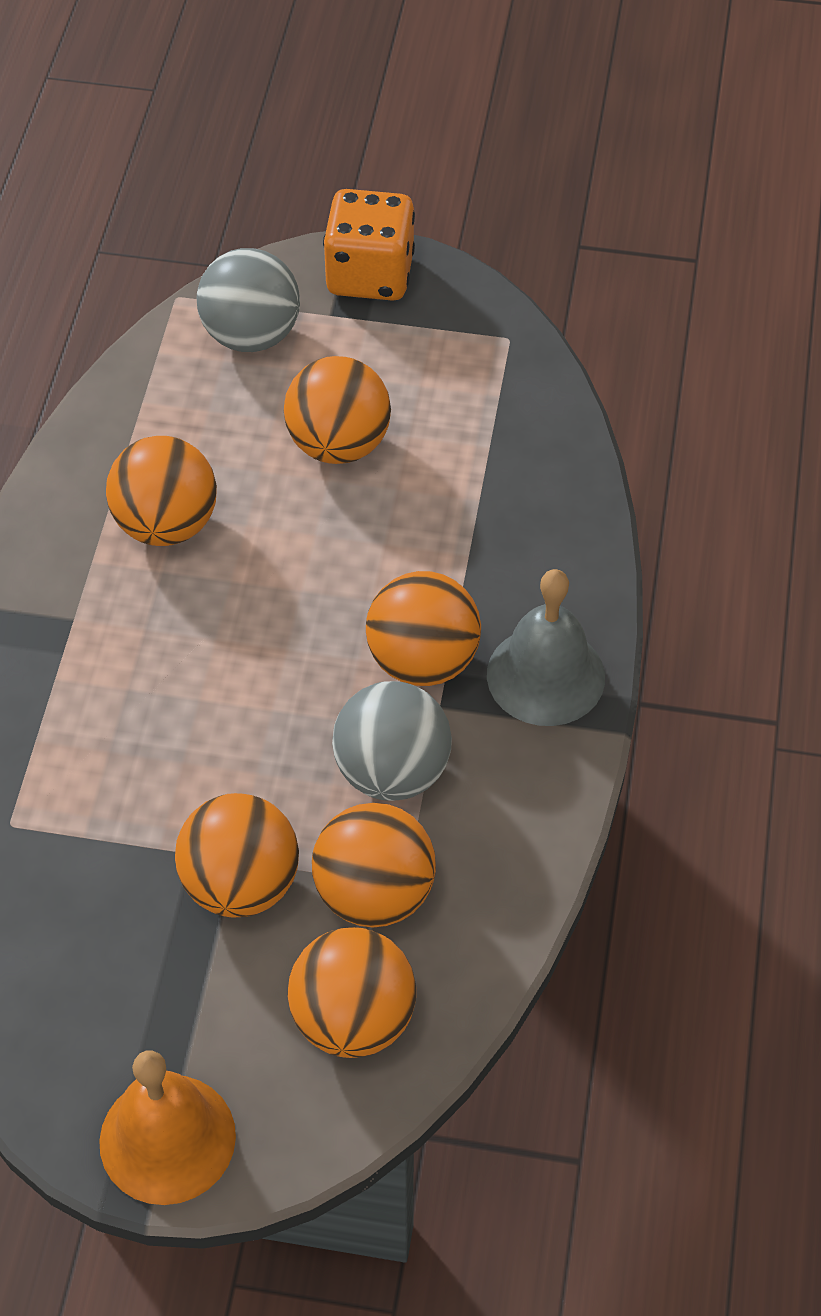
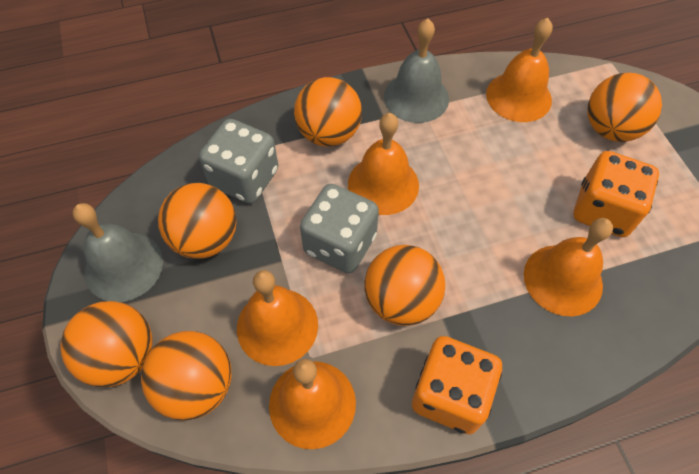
grey ball: 2 -> 0
grey bell: 1 -> 2
grey dice: 0 -> 2
orange bell: 1 -> 5
orange dice: 1 -> 2

